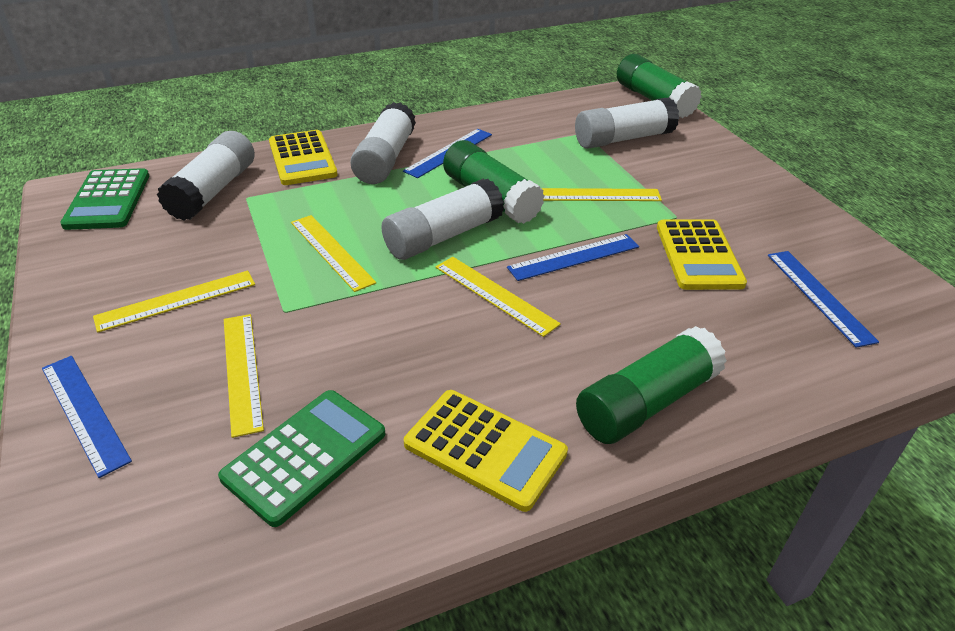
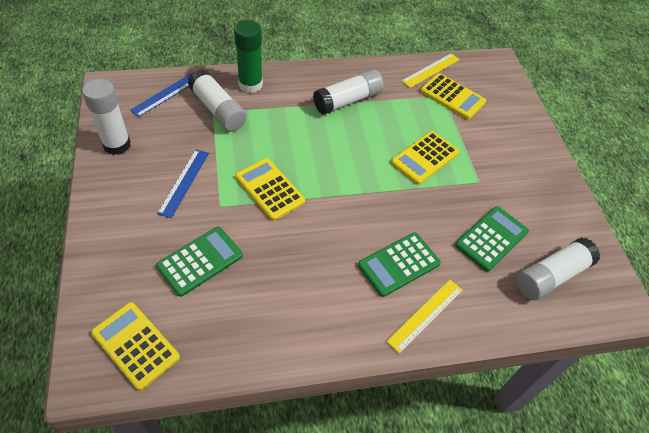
blue ruler: 4 -> 2
green calculator: 2 -> 3
green glue stick: 3 -> 1
yellow calculator: 3 -> 4
yellow ruler: 5 -> 2

